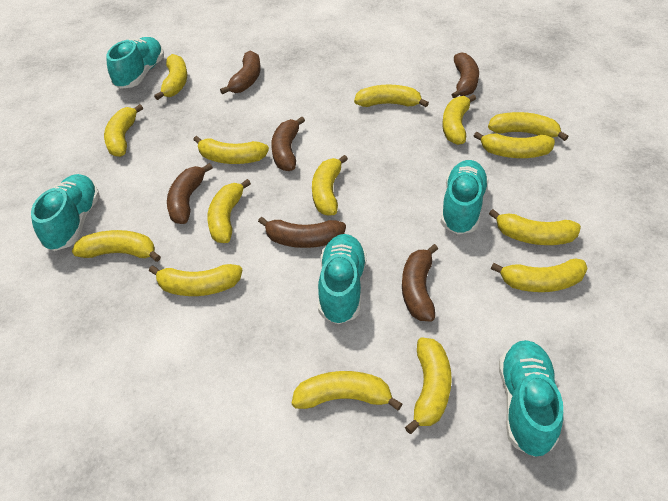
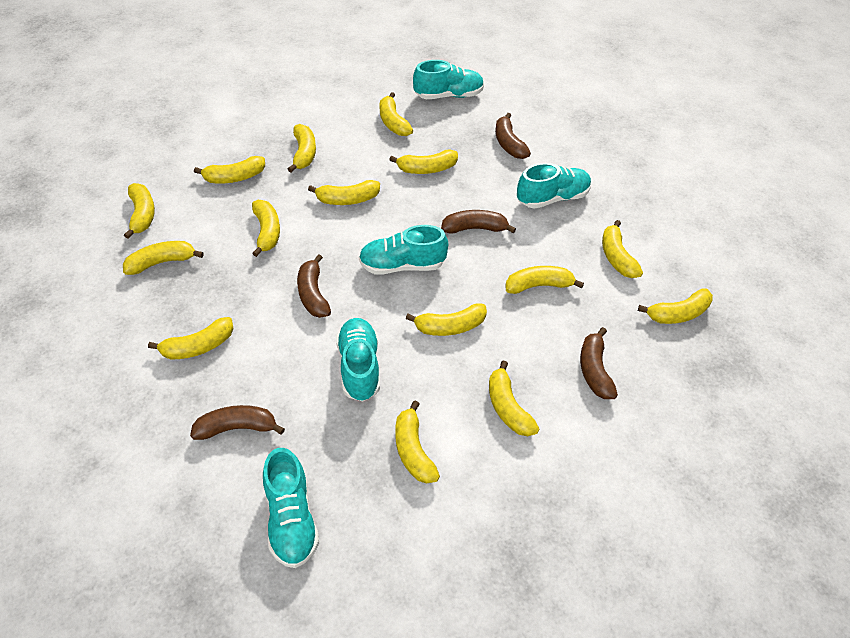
brown banana: 6 -> 5

